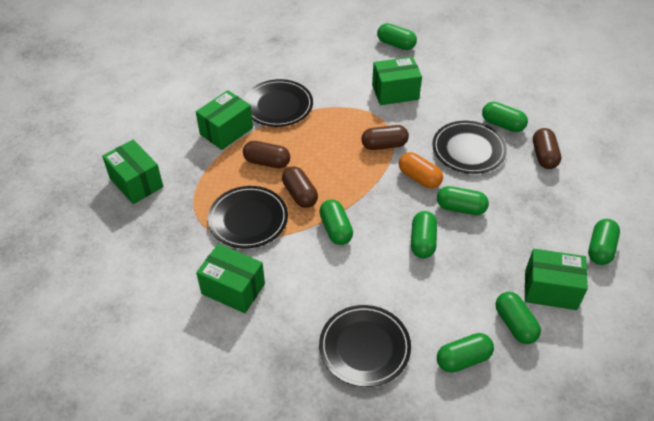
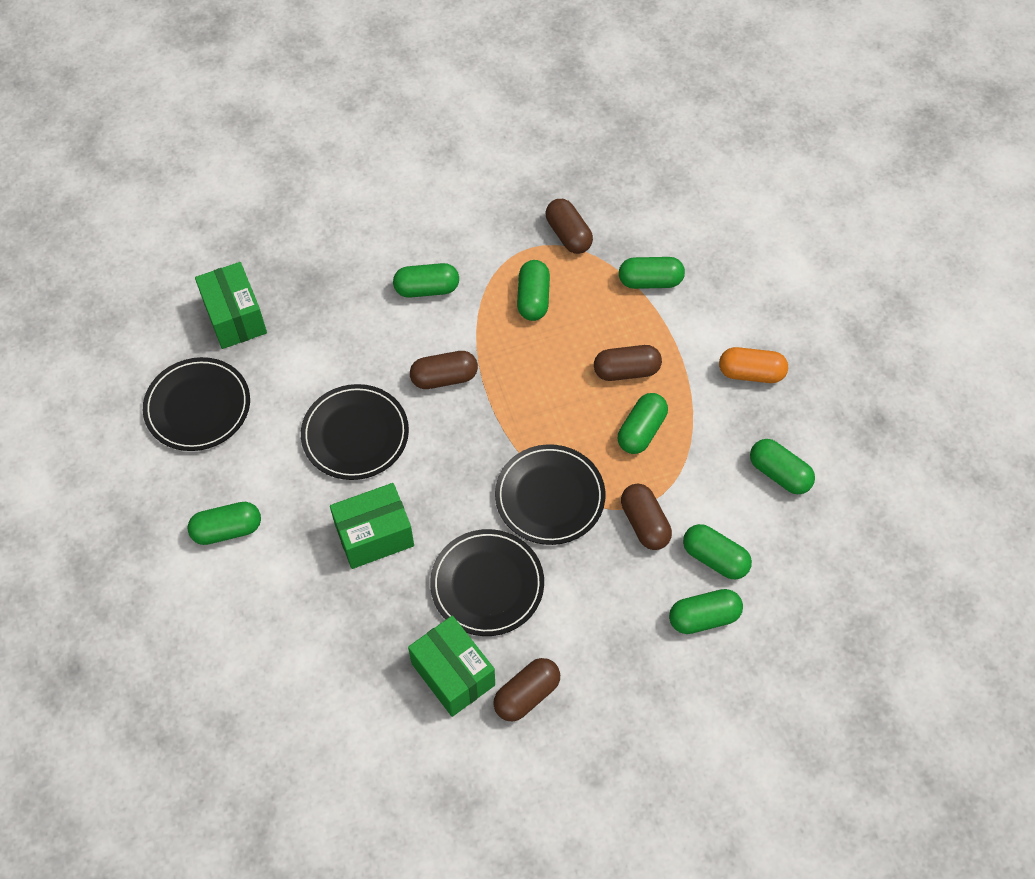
brown capsule: 4 -> 5
green box: 5 -> 3

